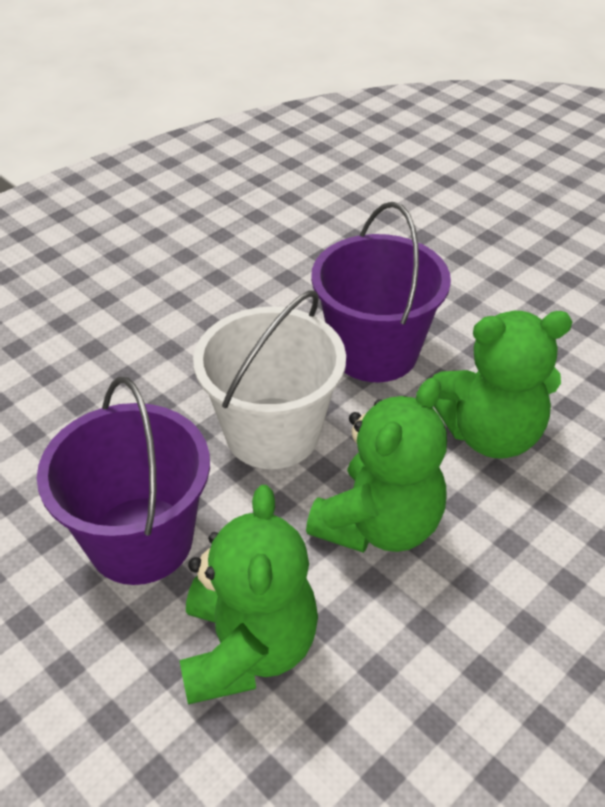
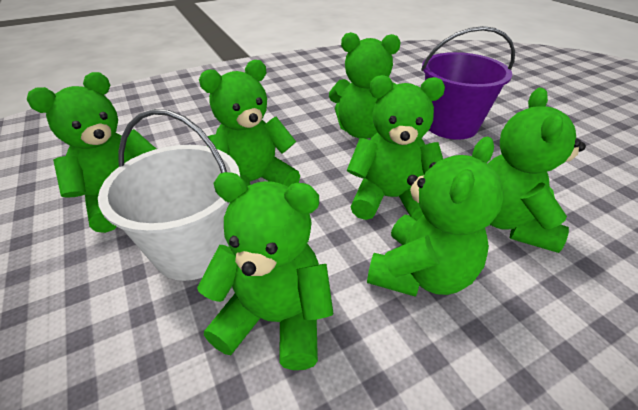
green teddy bear: 3 -> 7
purple bucket: 2 -> 1

